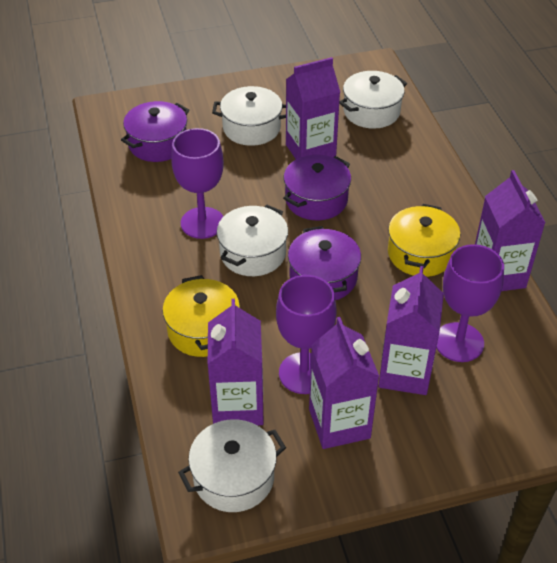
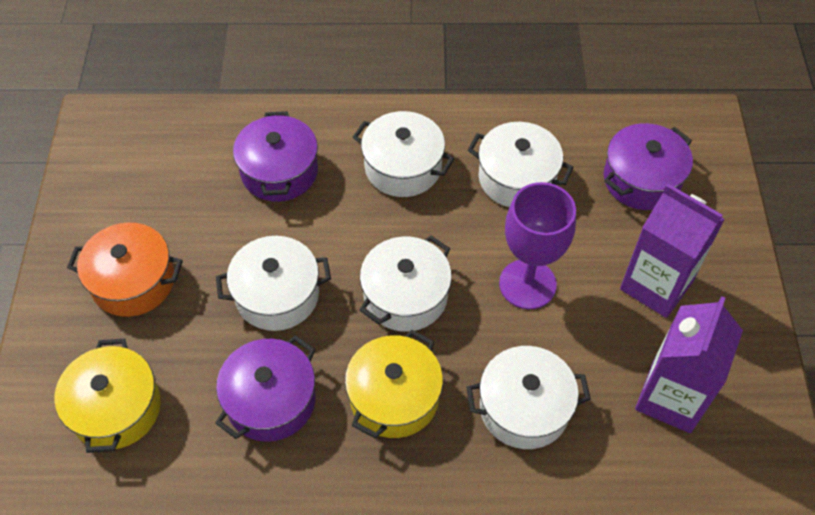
orange pot: 0 -> 1
purple carton: 5 -> 2
purple goblet: 3 -> 1
white pot: 4 -> 5

